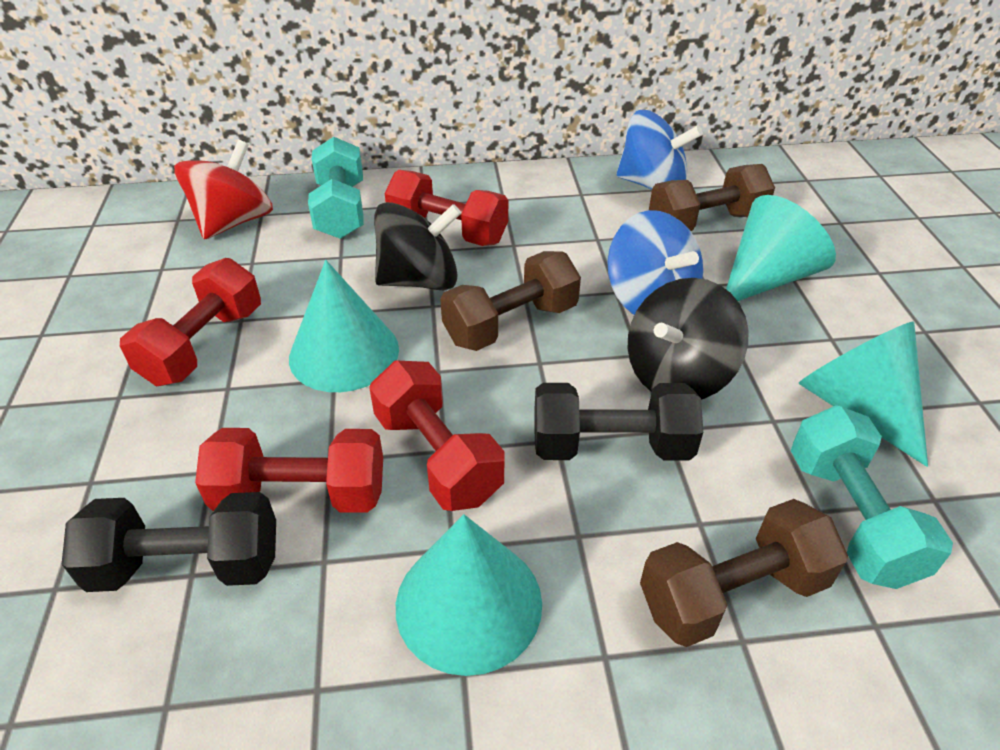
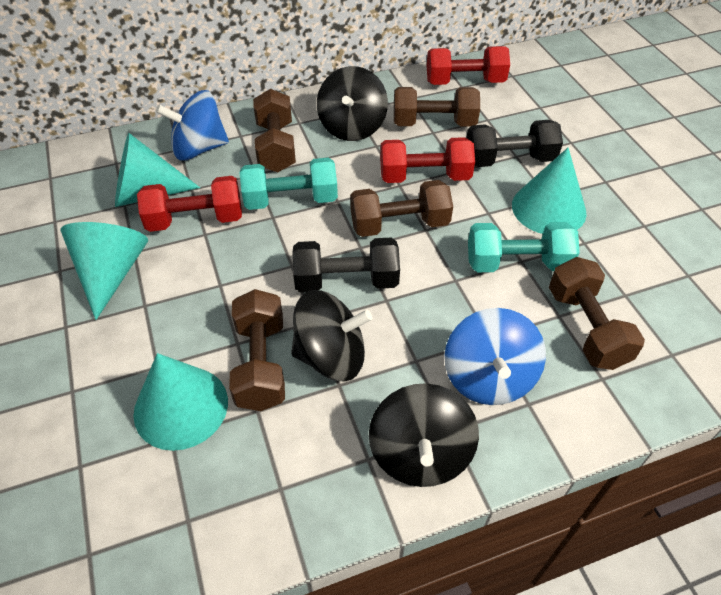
black spinning top: 2 -> 3
brown dumbbell: 3 -> 5
red dumbbell: 4 -> 3
red spinning top: 1 -> 0

